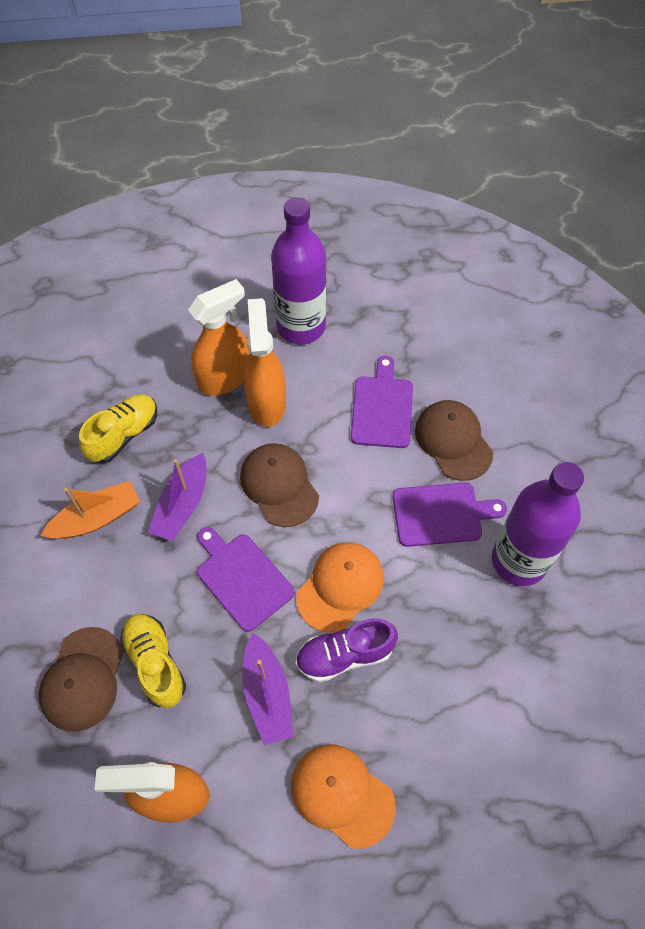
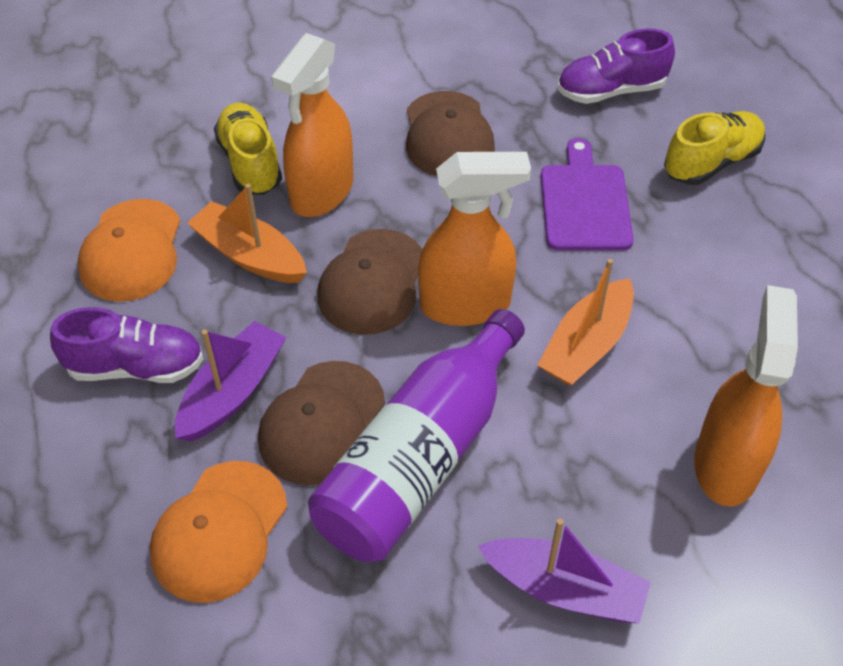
orange boat: 1 -> 2
purple bottle: 2 -> 1
purple cutting board: 3 -> 1
purple shoe: 1 -> 2

